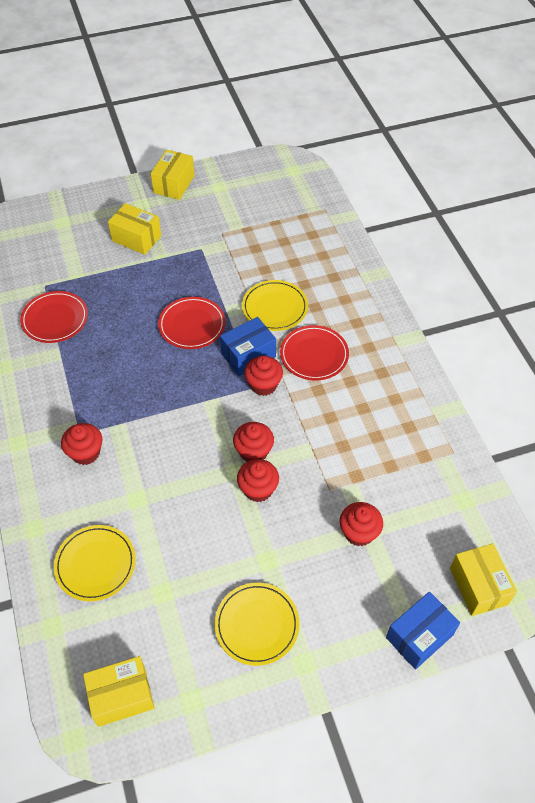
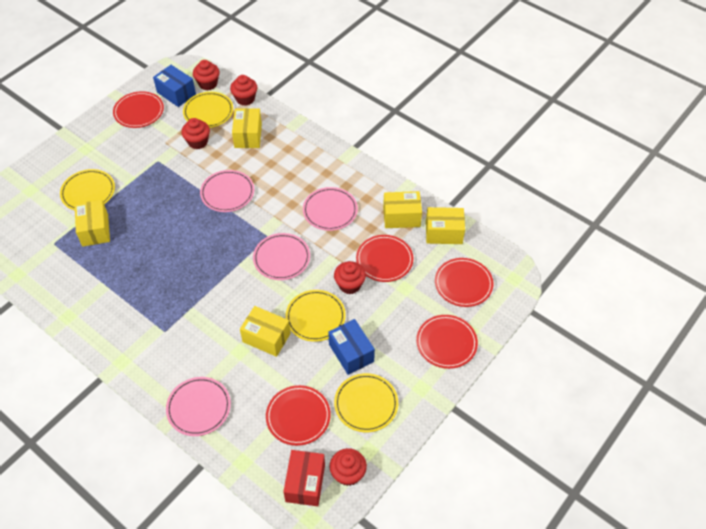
pink plate: 0 -> 4
red box: 0 -> 1
red plate: 3 -> 5
yellow box: 4 -> 5
yellow plate: 3 -> 4

